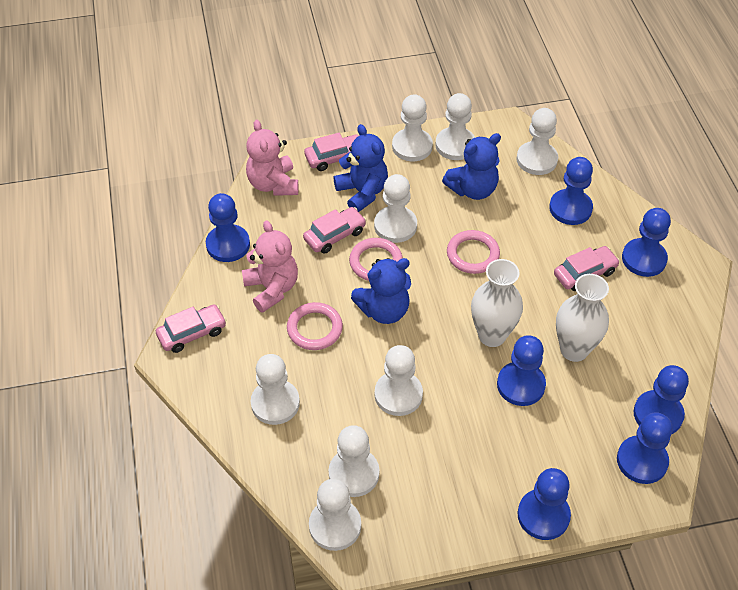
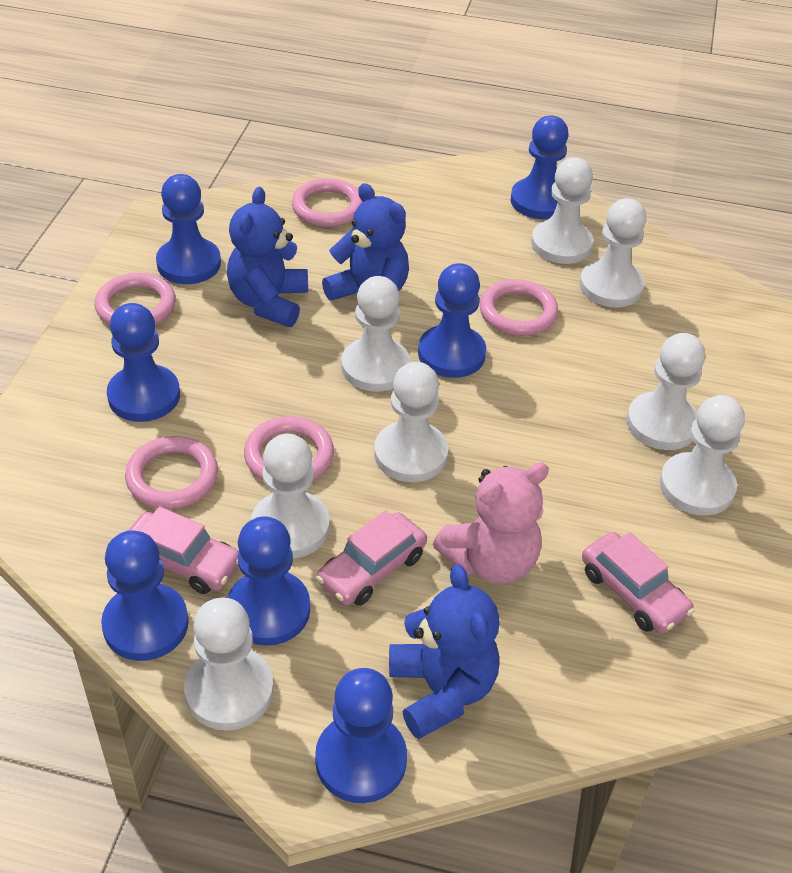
pink car: 4 -> 3
pink ring: 3 -> 5
pink teddy bear: 2 -> 1
white vase: 2 -> 0

